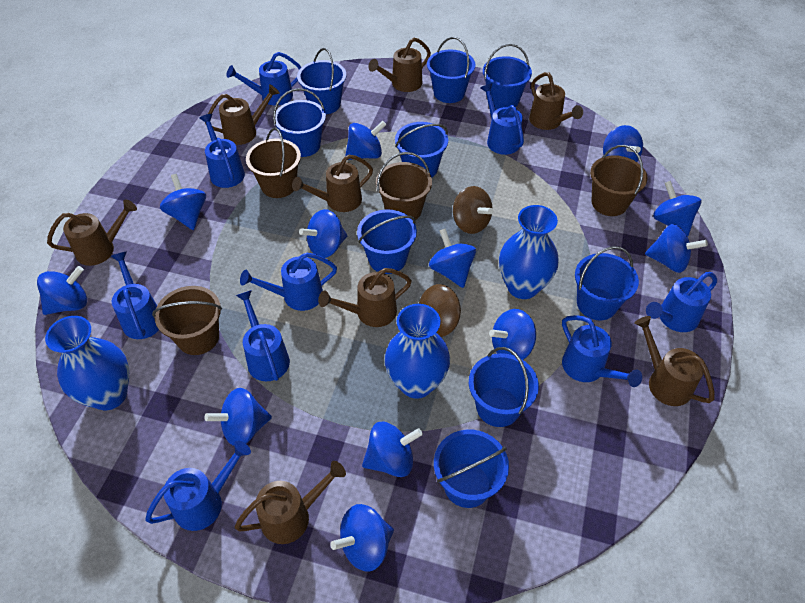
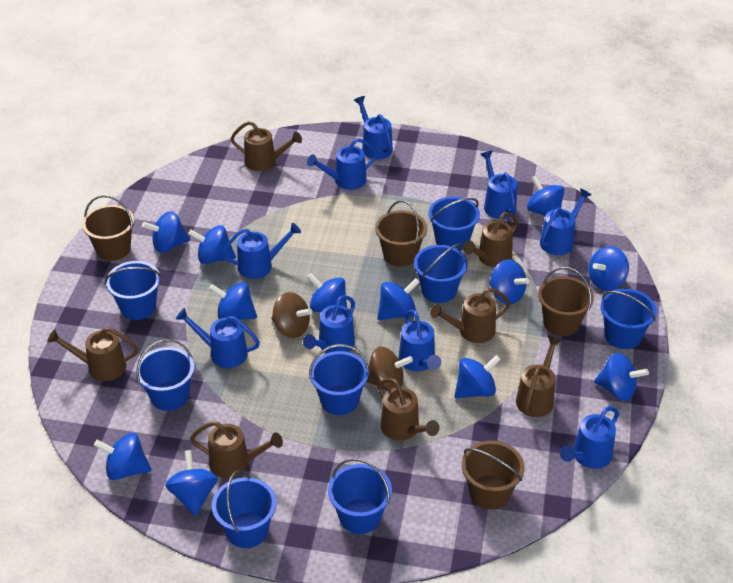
blue bucket: 9 -> 8
blue vase: 3 -> 0
brown watering can: 8 -> 7

